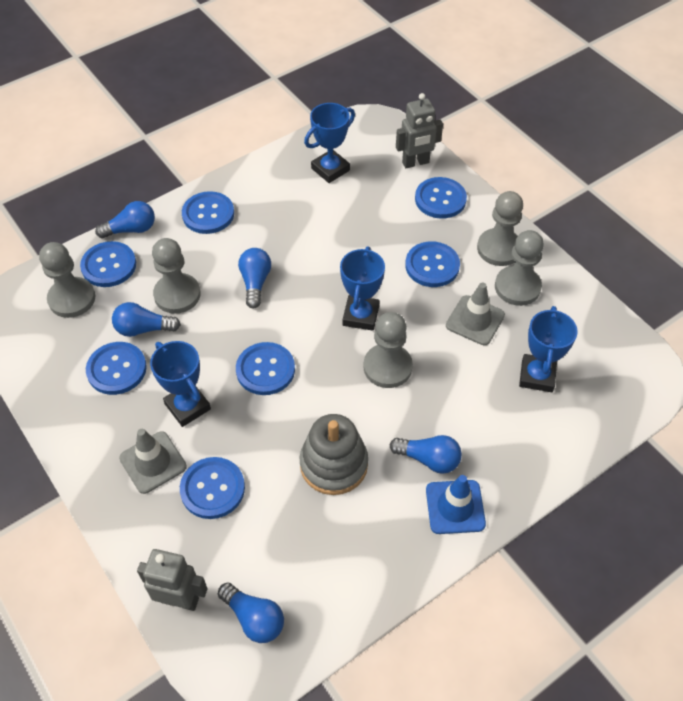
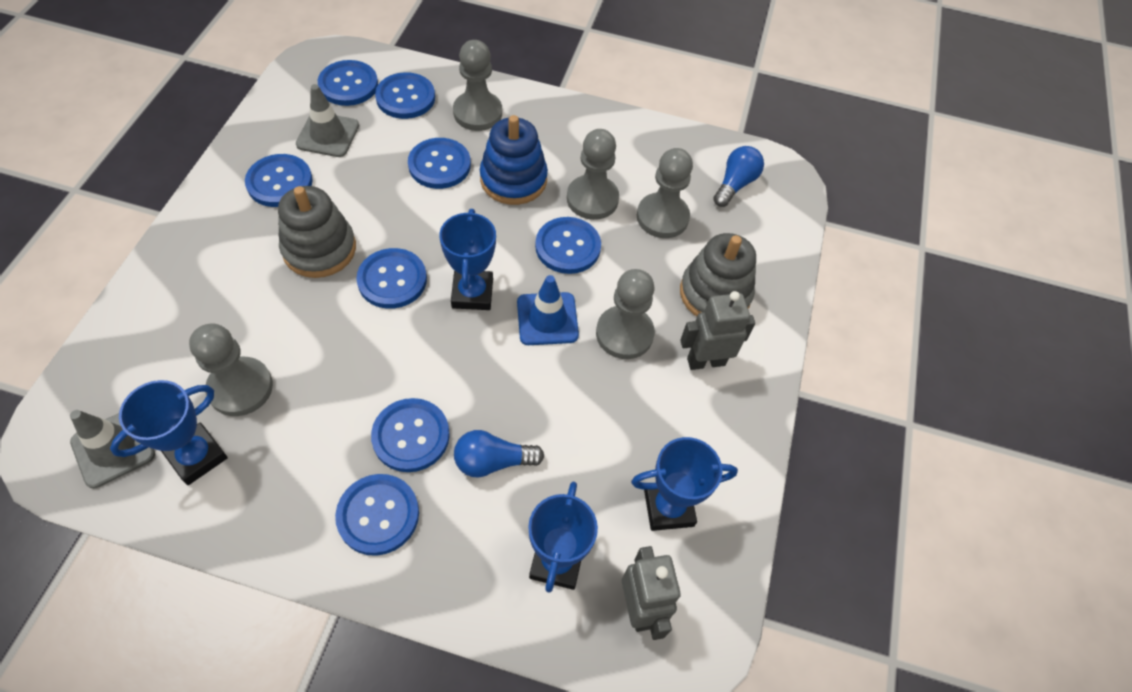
blue button: 7 -> 8
blue light bulb: 5 -> 2
blue stacking toy: 0 -> 1
grey stacking toy: 1 -> 2

